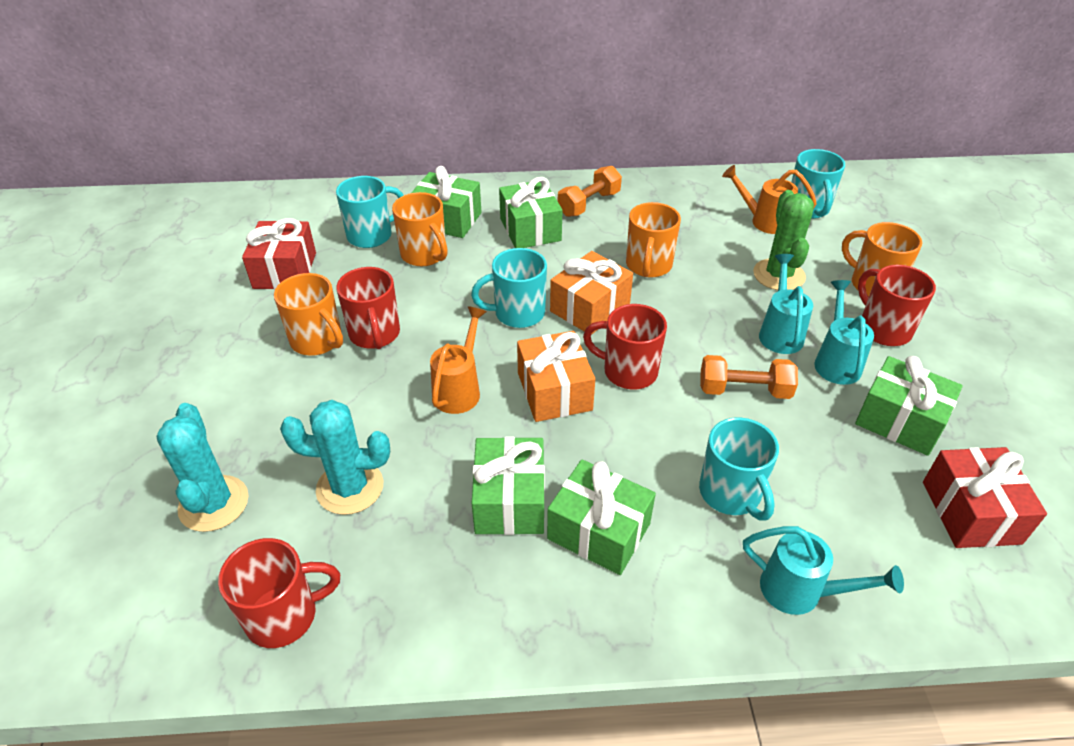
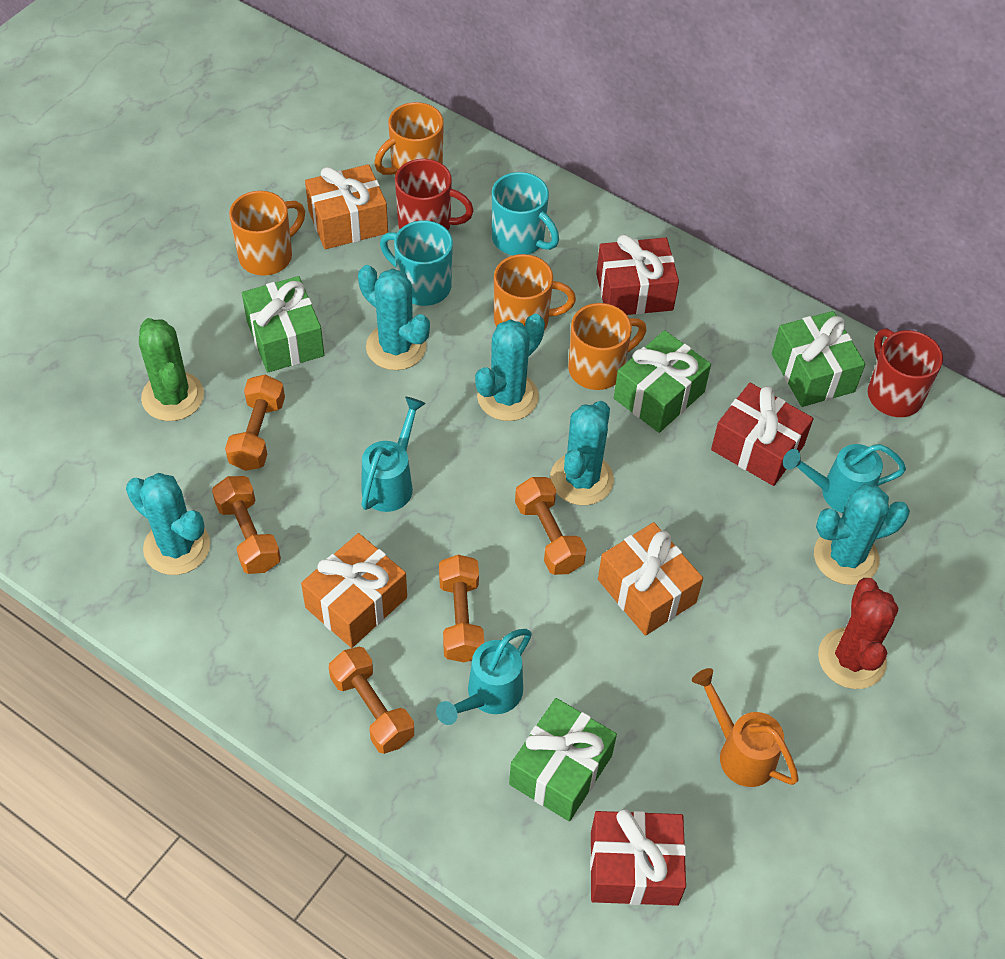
green gift: 5 -> 4
orange dumbbell: 2 -> 5
orange gift: 2 -> 3
orange watering can: 2 -> 1
red cactus: 0 -> 1
red gift: 2 -> 3
red mug: 4 -> 2
turquoise cactus: 2 -> 5
turquoise mug: 4 -> 2

